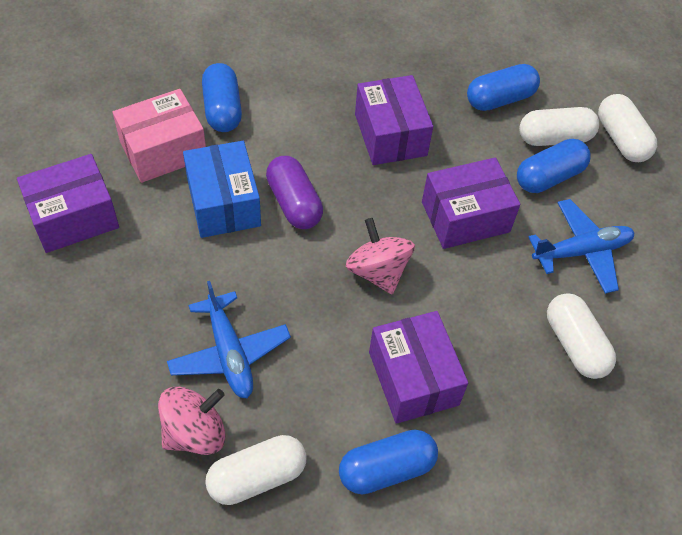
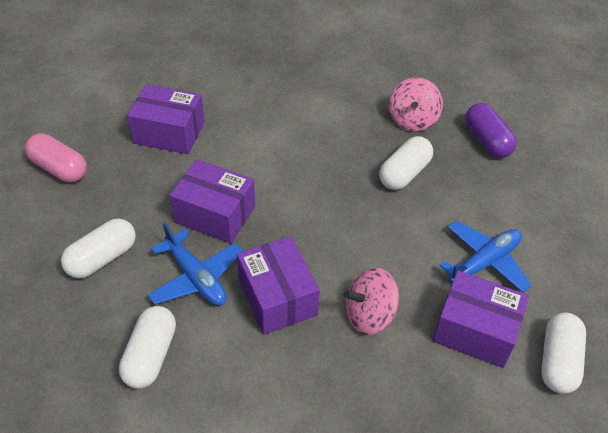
blue box: 1 -> 0
blue capsule: 4 -> 0
pink box: 1 -> 0
pink capsule: 0 -> 1

